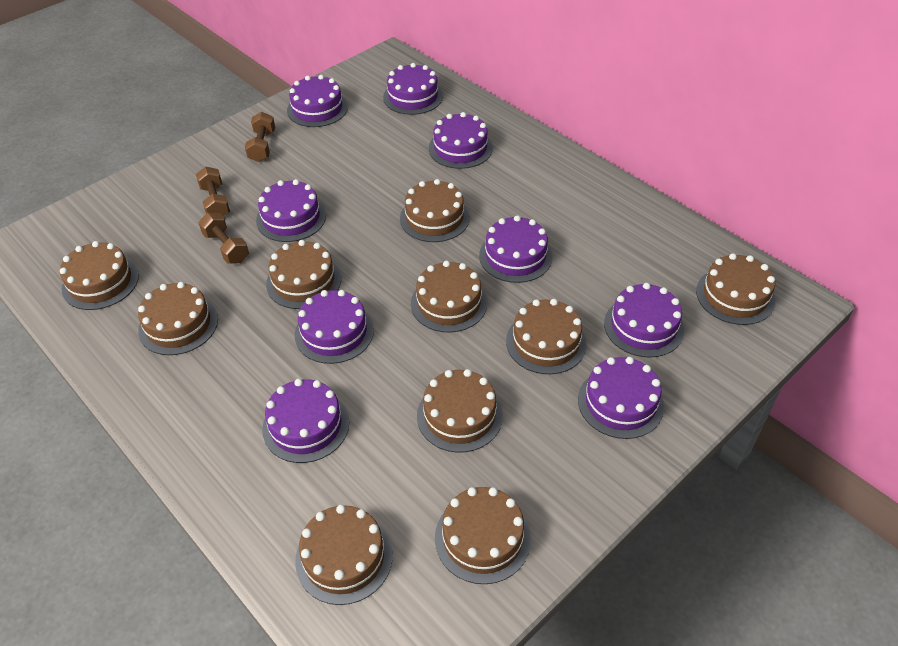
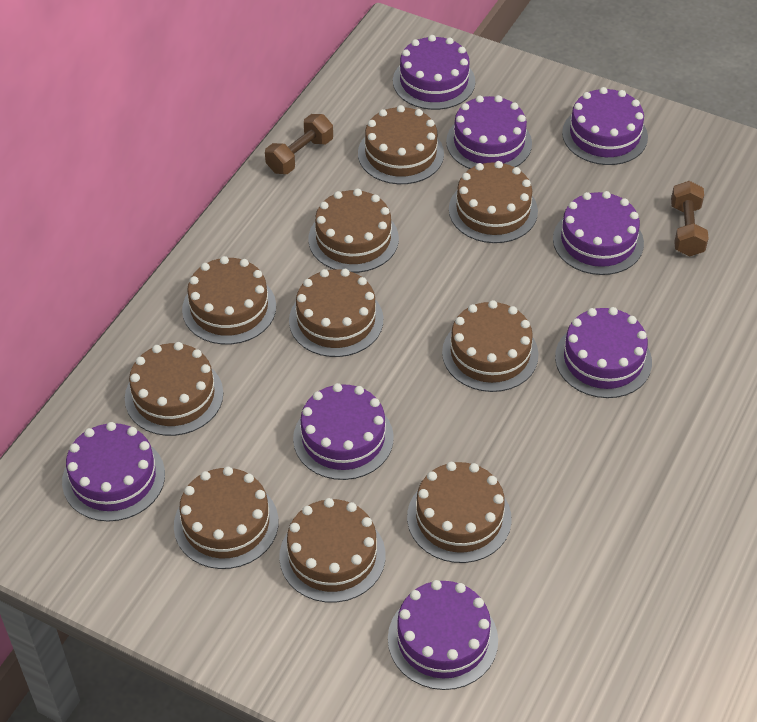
brown dumbbell: 3 -> 2
purple cake: 9 -> 8

